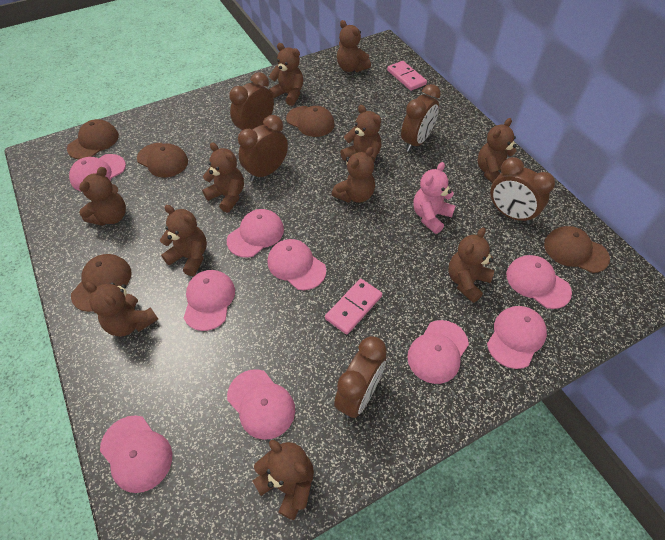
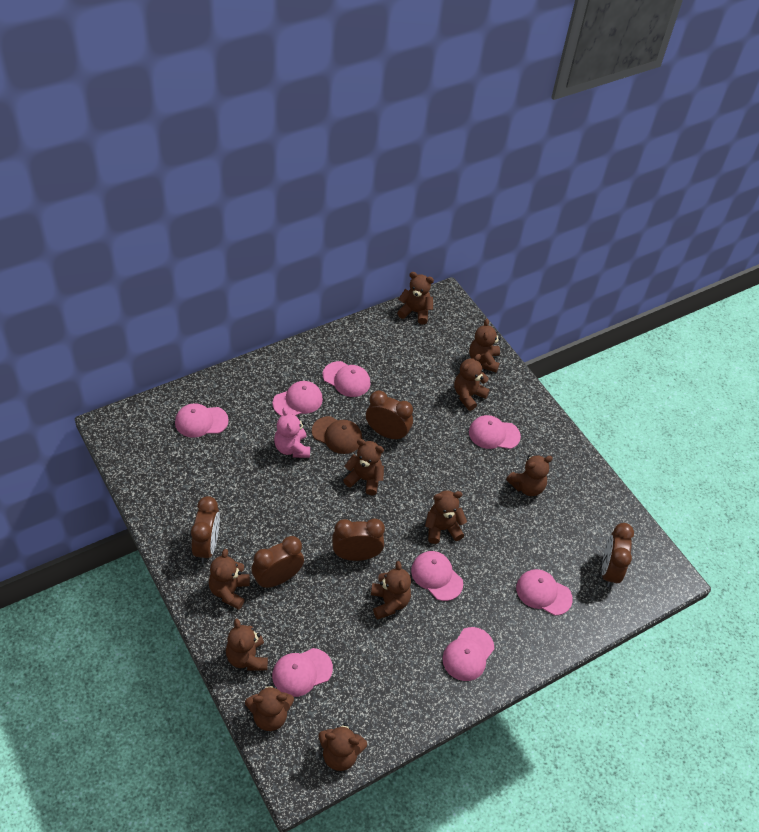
brown cap: 5 -> 1
pink cap: 9 -> 8
pink domino: 2 -> 0

